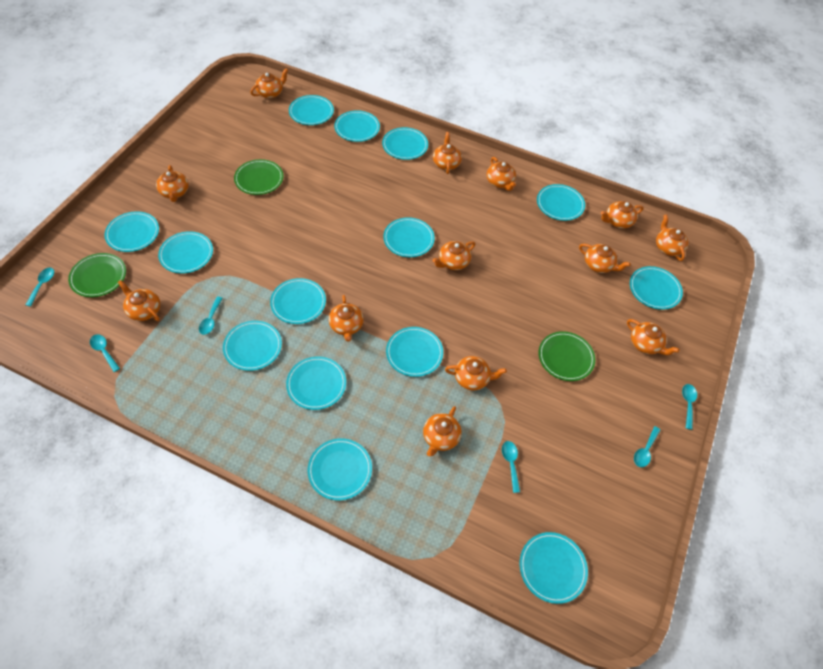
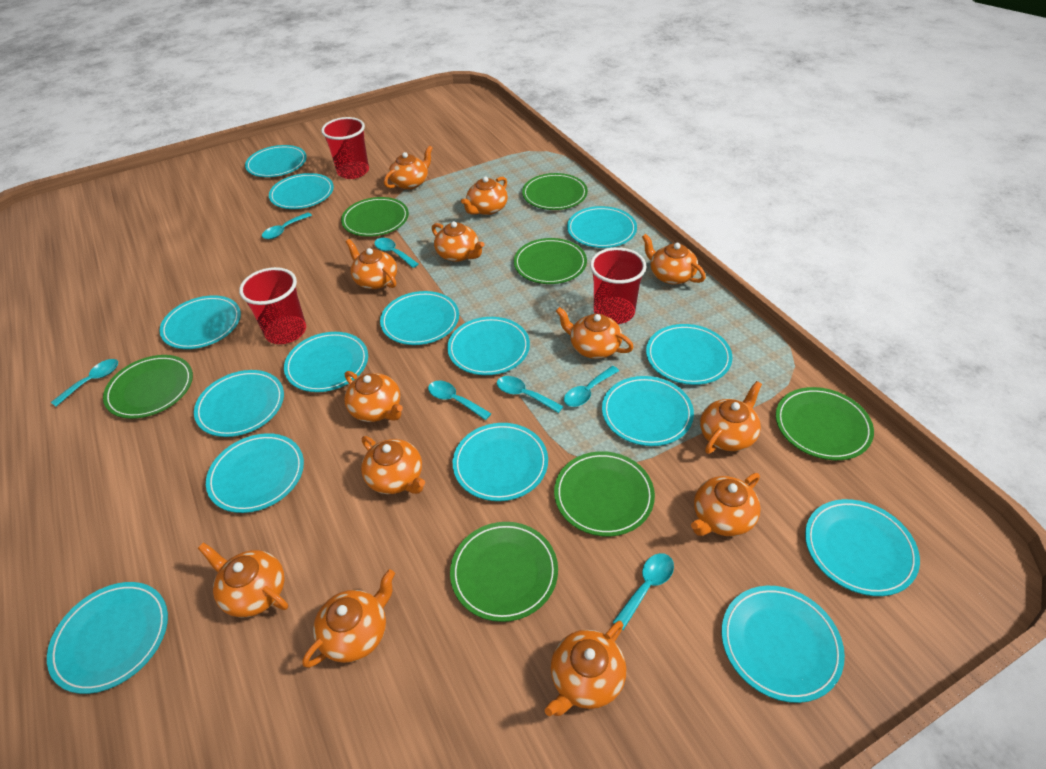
green plate: 3 -> 7
red cup: 0 -> 3
turquoise plate: 14 -> 15
turquoise spoon: 6 -> 7

